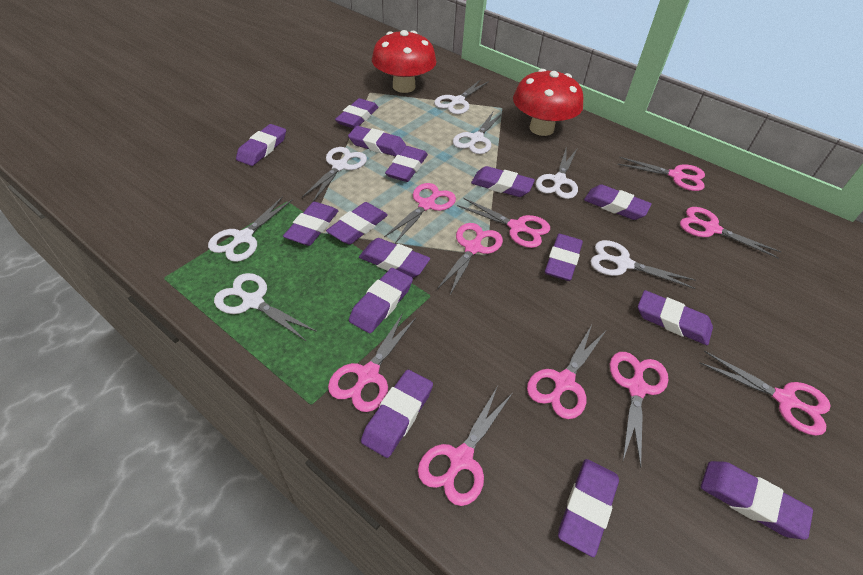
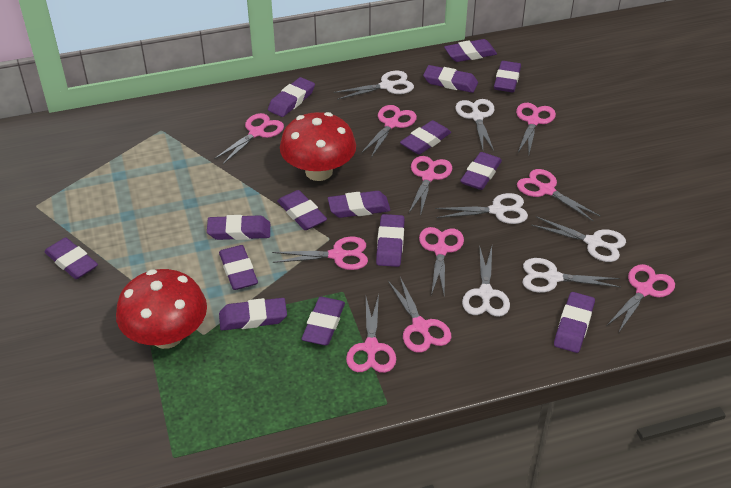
white scissors: 7 -> 6

